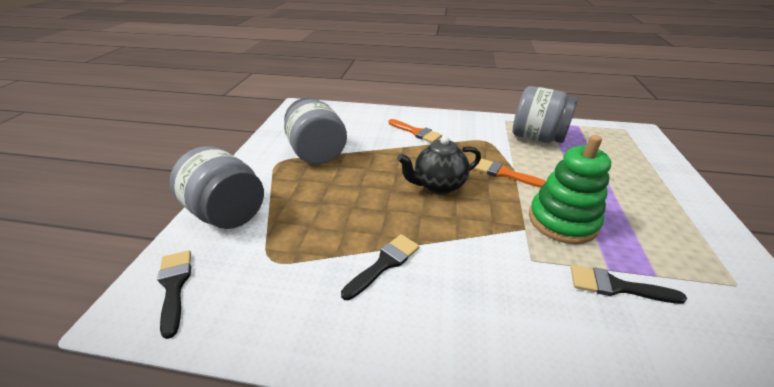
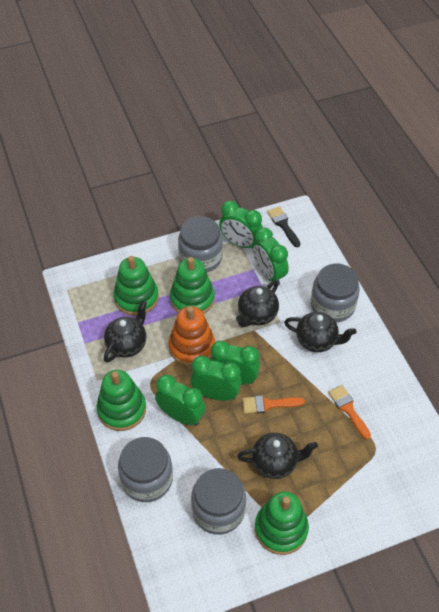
black brush: 3 -> 1
black teapot: 1 -> 4
green clock: 0 -> 5
green stacking toy: 1 -> 4
grey jar: 3 -> 4
orange stacking toy: 0 -> 1

